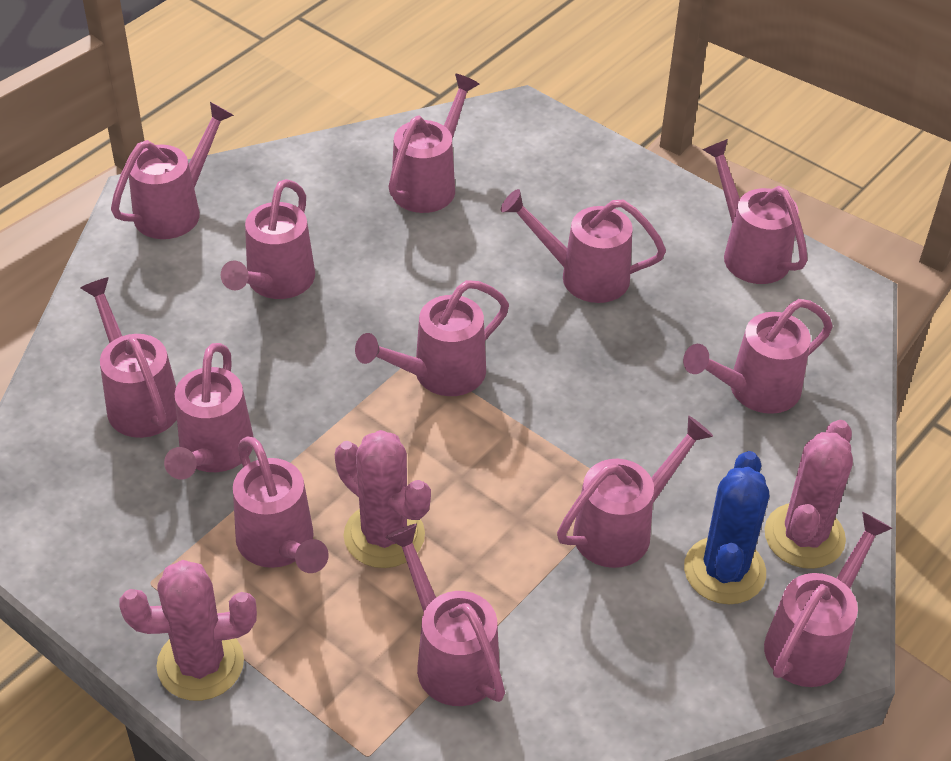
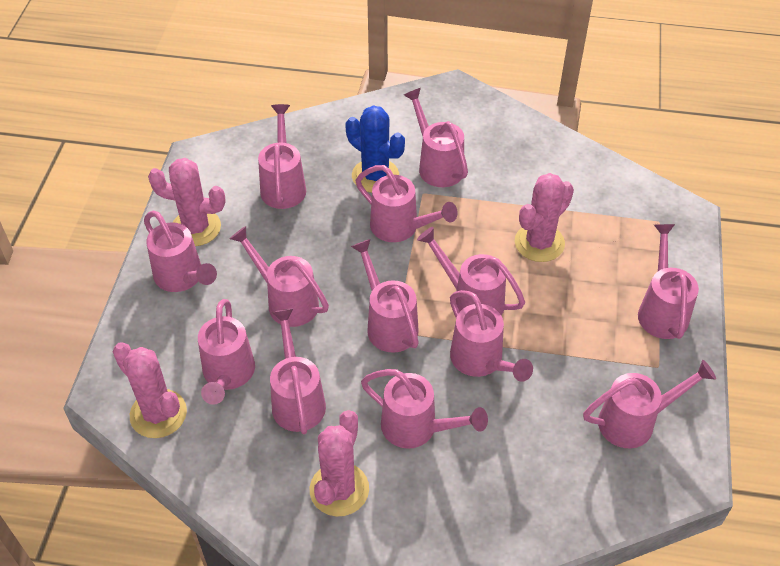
pink cactus: 3 -> 4

